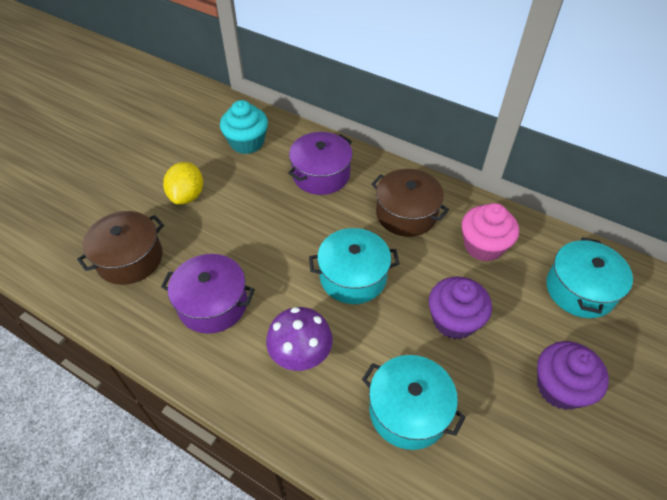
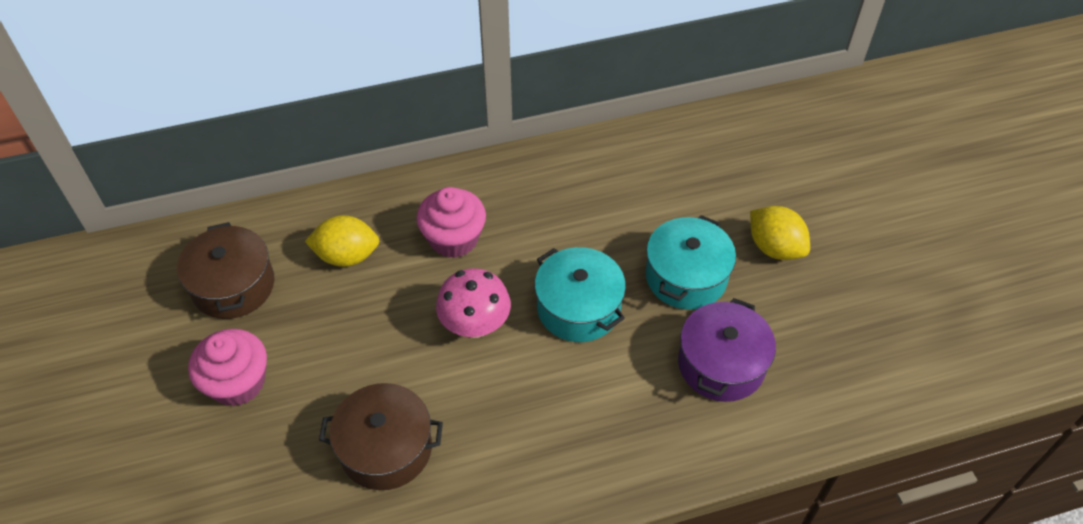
pink cupcake: 1 -> 2
pink mushroom: 0 -> 1
purple cupcake: 2 -> 0
purple mushroom: 1 -> 0
purple pot: 2 -> 1
turquoise cupcake: 1 -> 0
turquoise pot: 3 -> 2
yellow lemon: 1 -> 2

